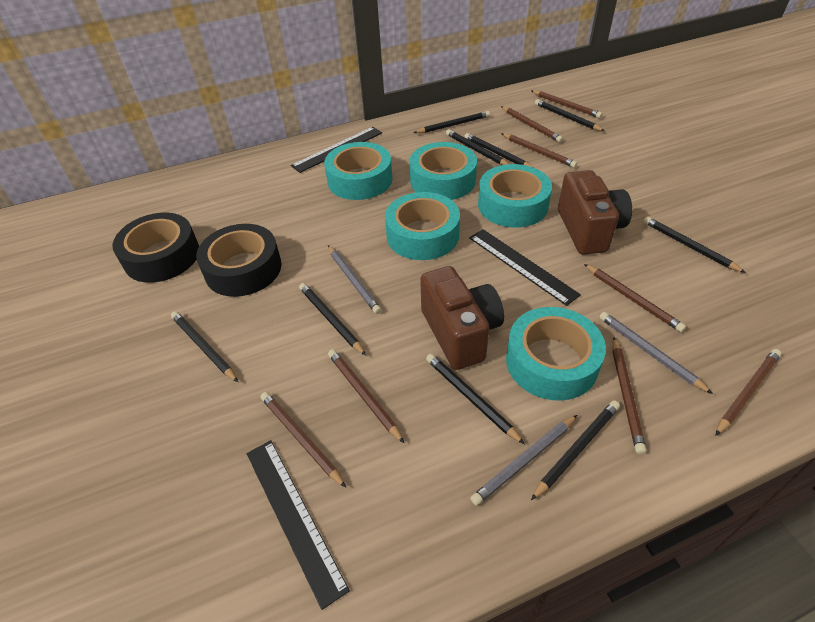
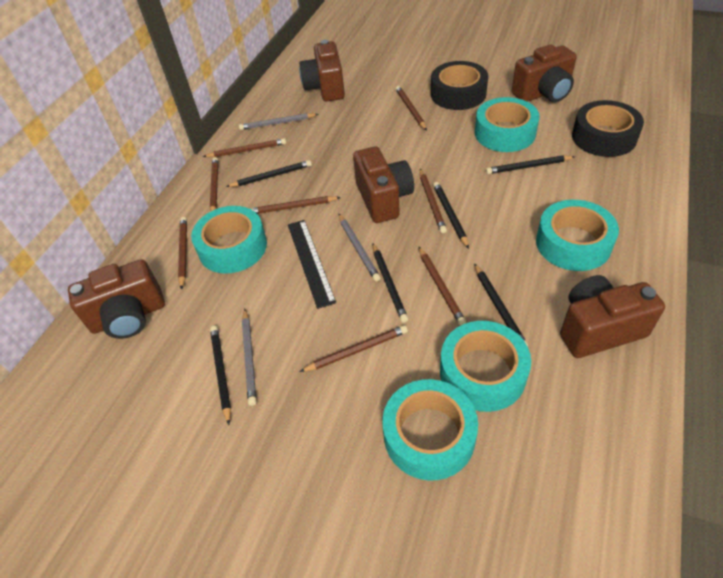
black pencil: 9 -> 6
black ruler: 3 -> 1
brown camera: 2 -> 5

